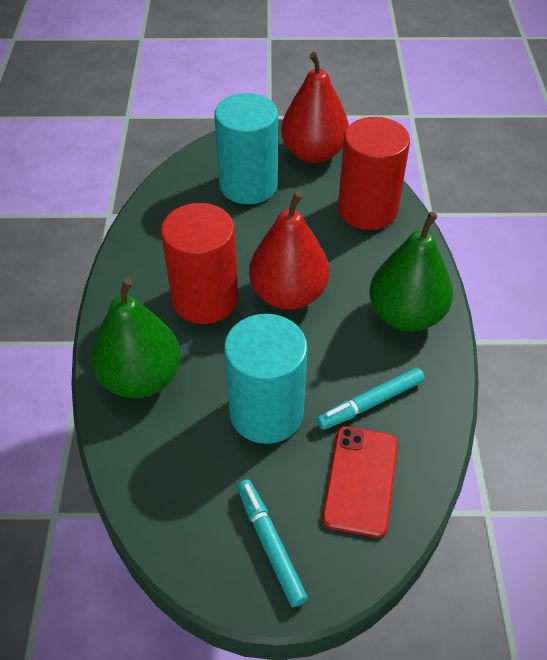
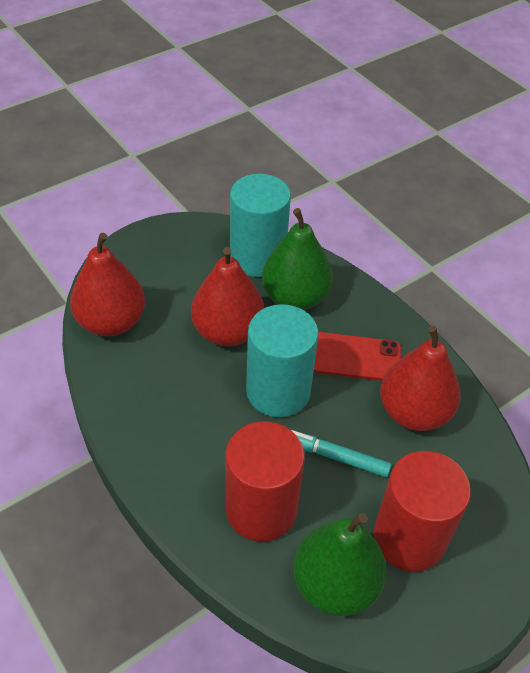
red pear: 2 -> 3
turquoise marker: 2 -> 1

